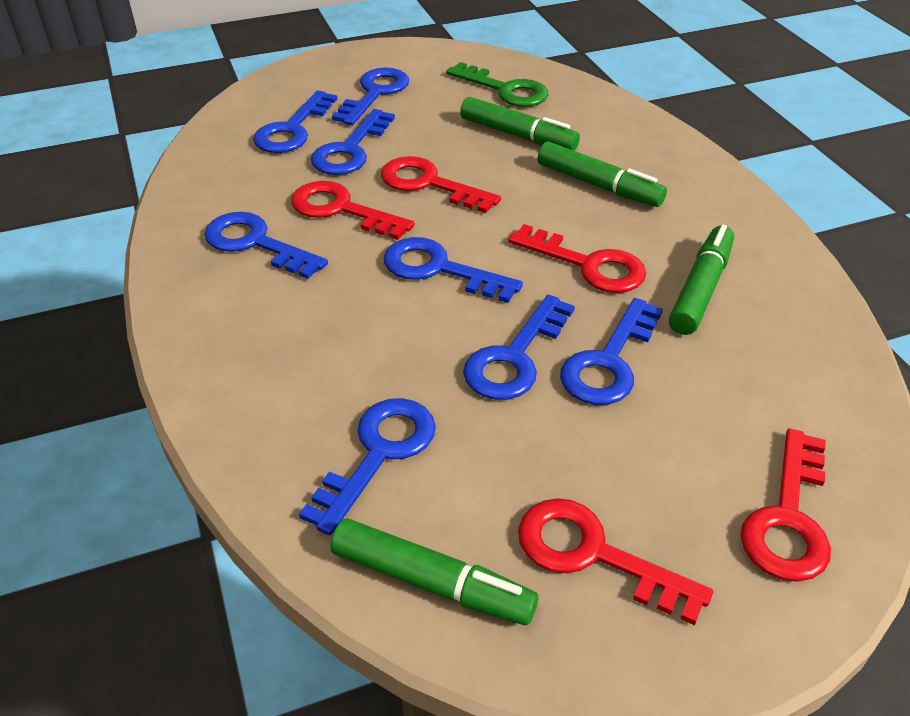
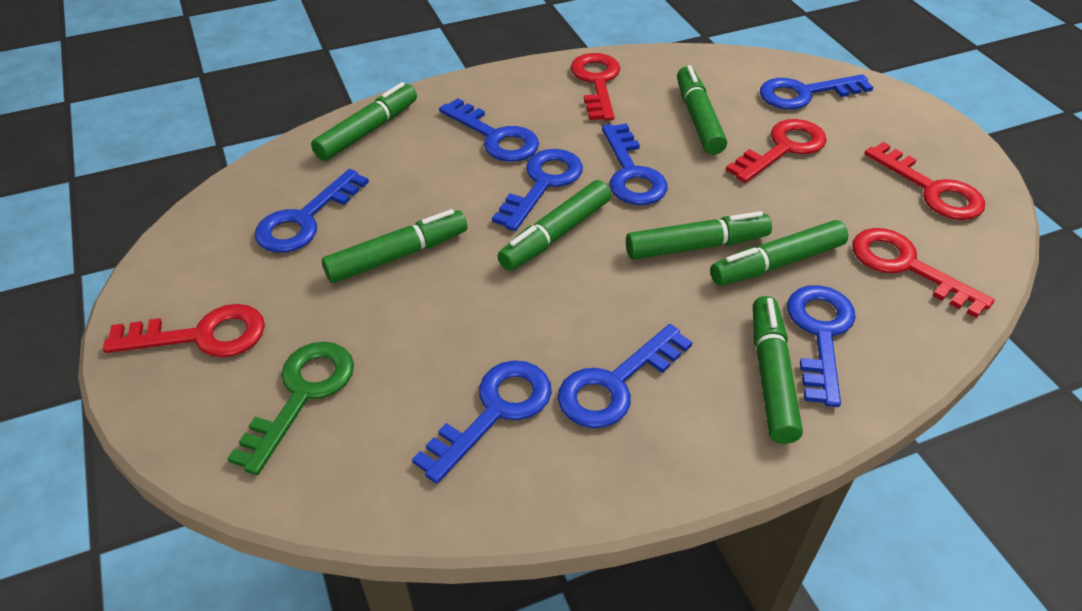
green marker: 4 -> 7

